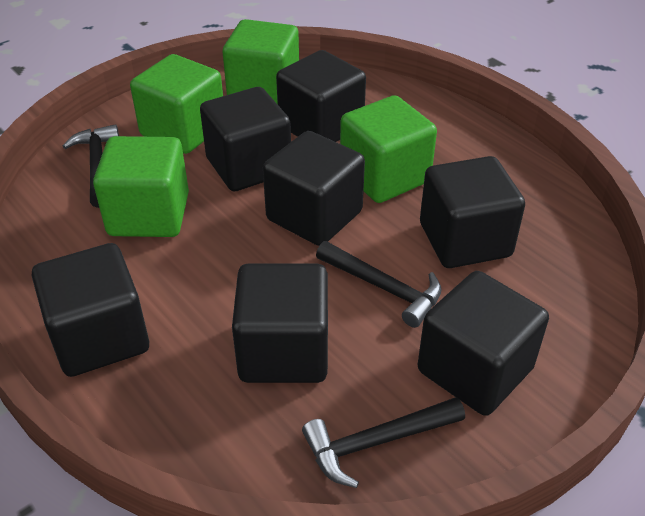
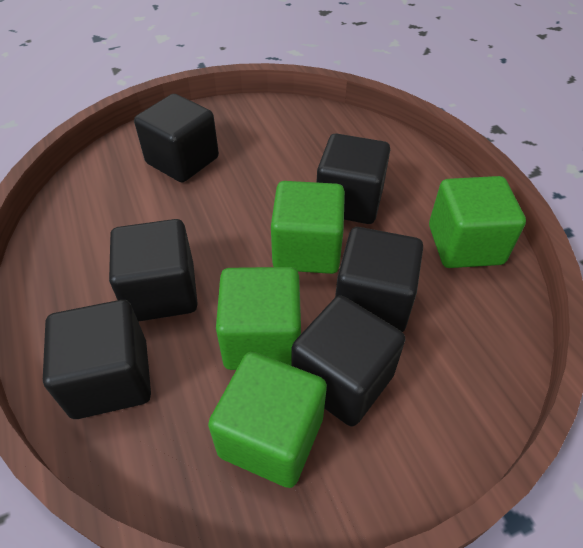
black cube: 7 -> 6
black hammer: 3 -> 0

